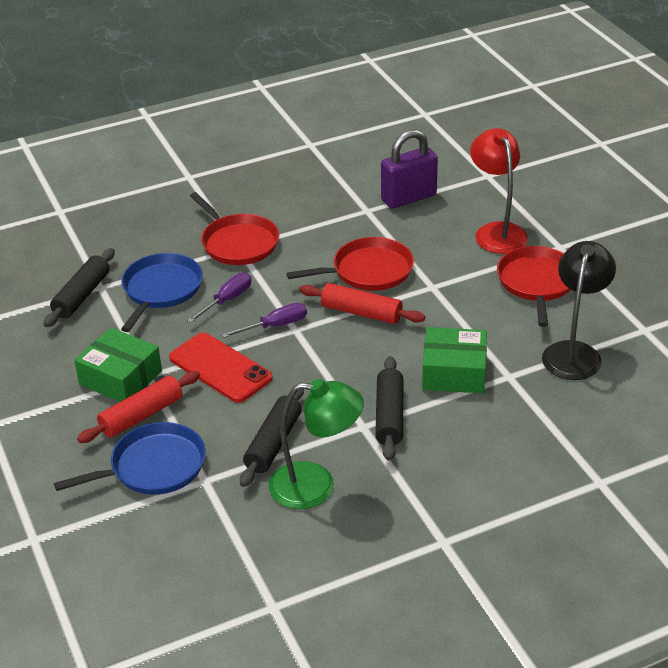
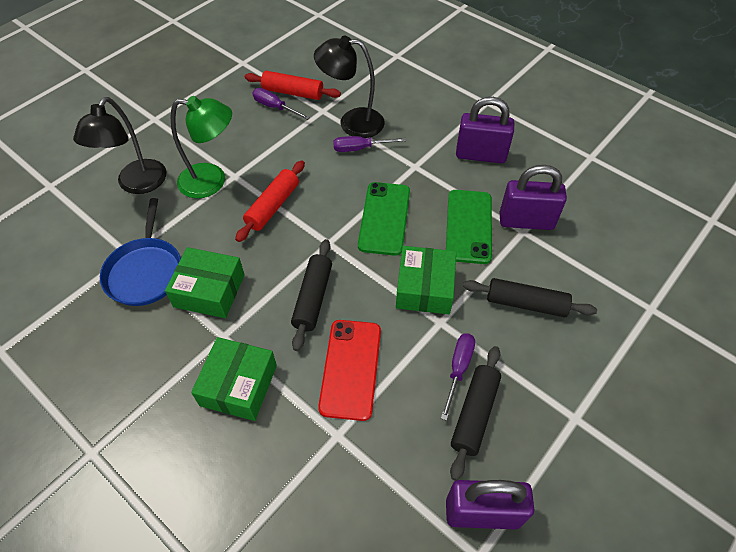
black lamp: 1 -> 2
blue pan: 2 -> 1
green box: 2 -> 3
green phone: 0 -> 2
purple padlock: 1 -> 3
purple screwdriver: 2 -> 3
red lamp: 1 -> 0
red pan: 3 -> 0

